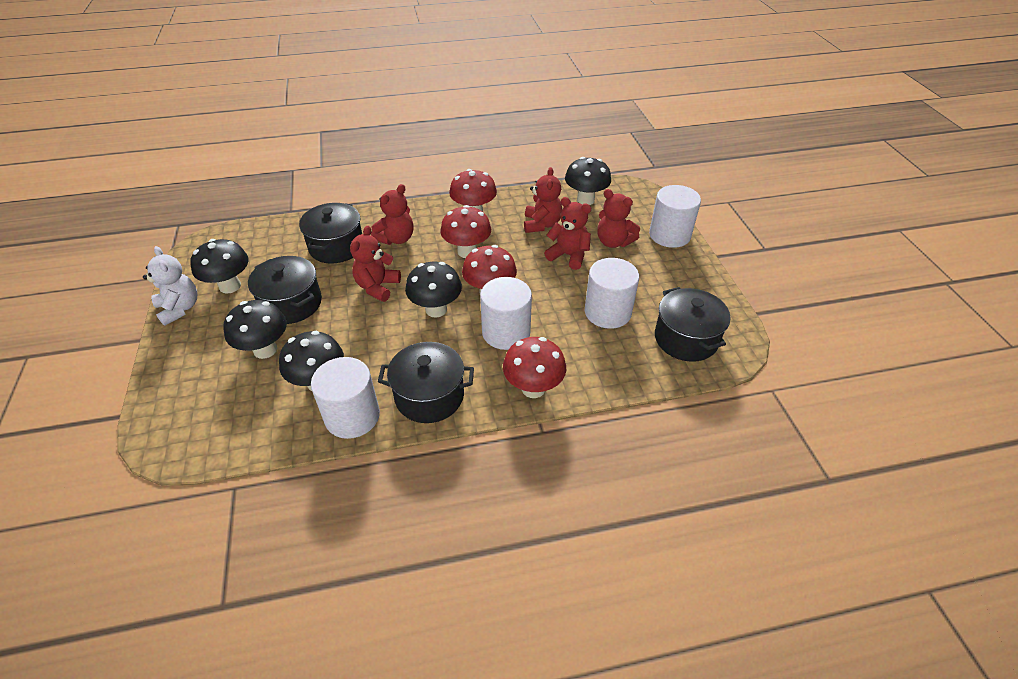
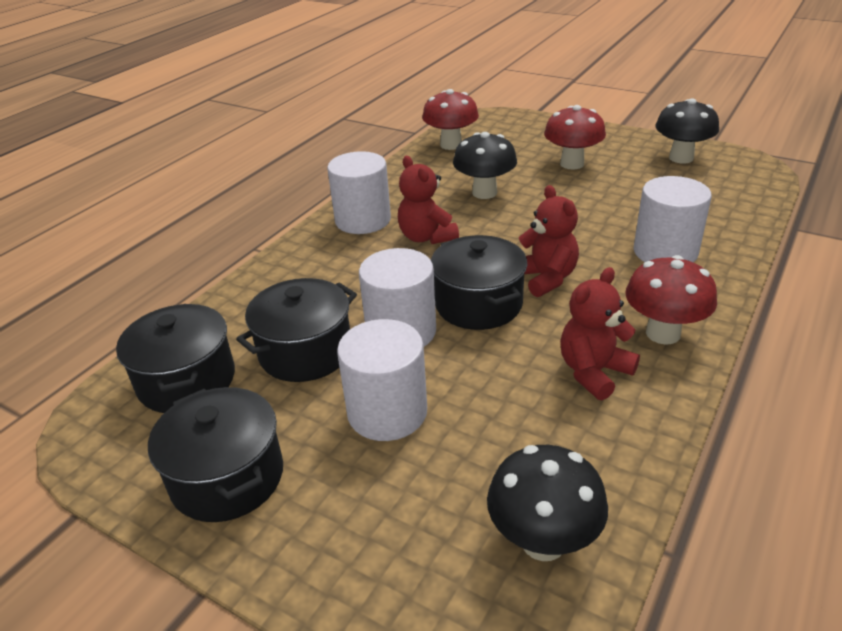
black mushroom: 5 -> 3
red mushroom: 4 -> 3
red teddy bear: 5 -> 3
white teddy bear: 1 -> 0

